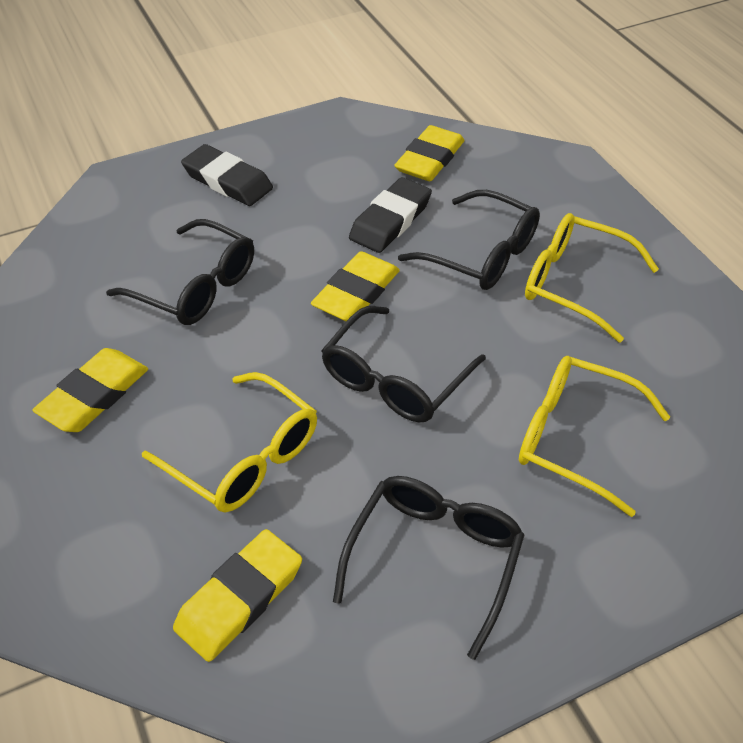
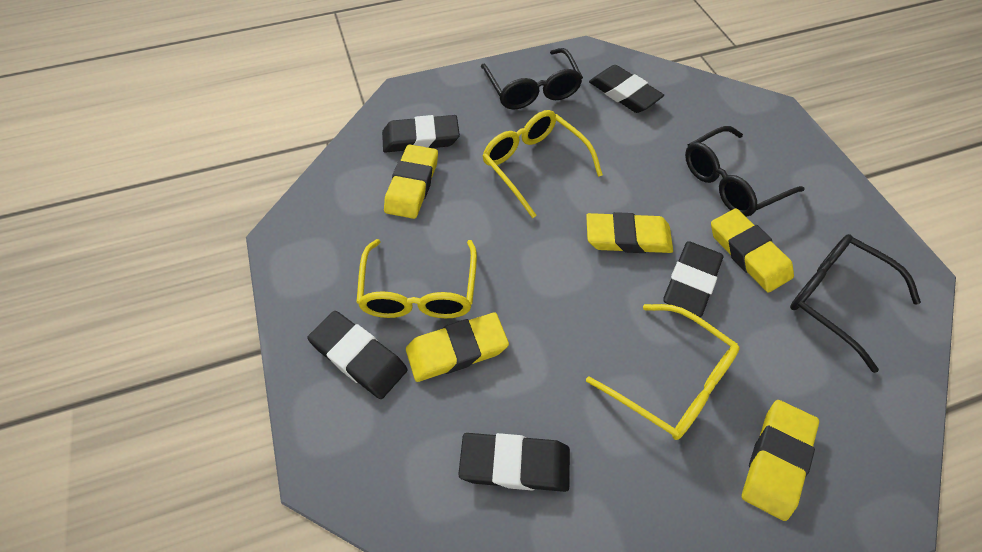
black eraser: 2 -> 5
black glasses: 4 -> 3
yellow eraser: 4 -> 5

